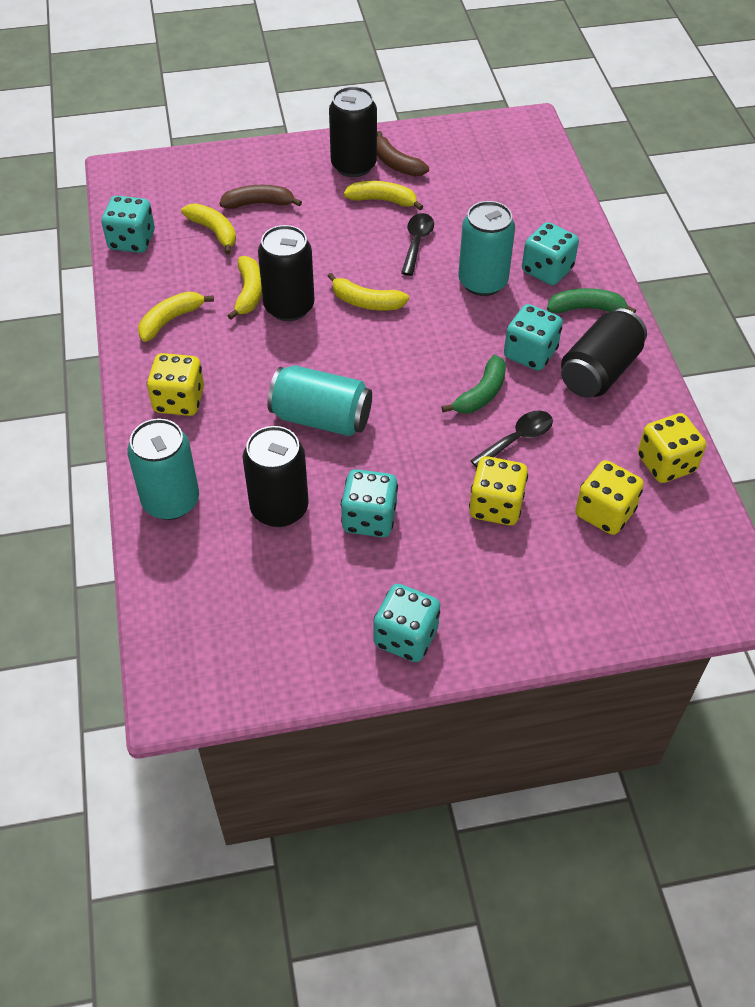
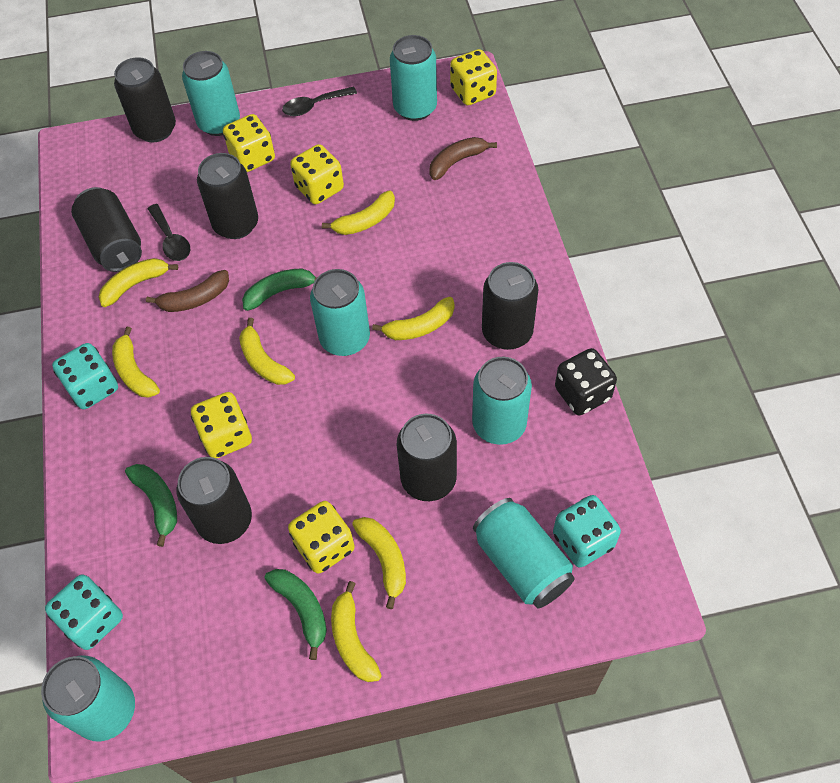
black can: 4 -> 6
black dice: 0 -> 1
green banana: 2 -> 3
turquoise can: 3 -> 6
turquoise dice: 5 -> 3
yellow banana: 5 -> 7
yellow dice: 4 -> 5

